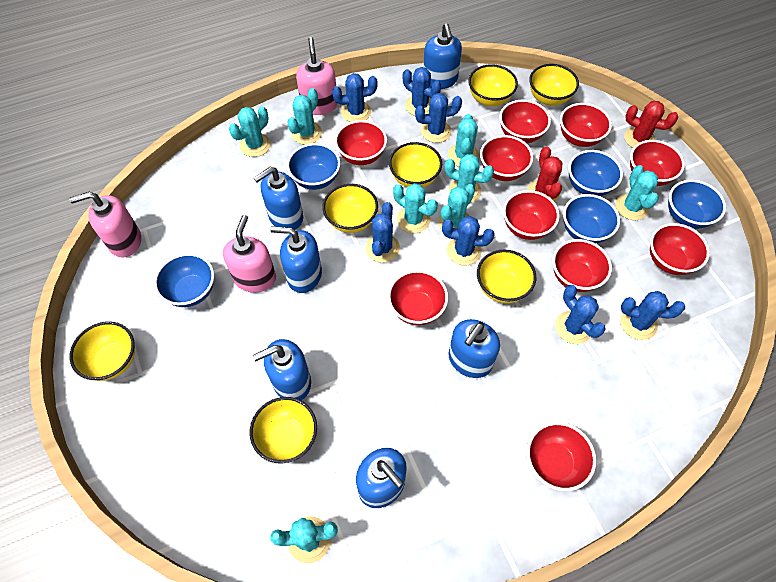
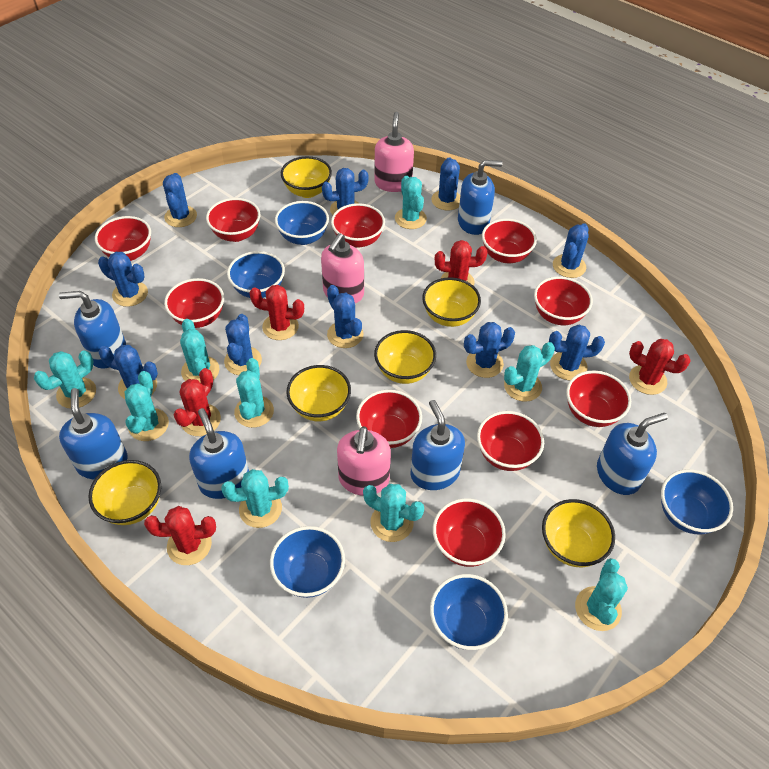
blue cactus: 7 -> 10
red cactus: 2 -> 5
turquoise cactus: 8 -> 9
yellow bowl: 7 -> 6

